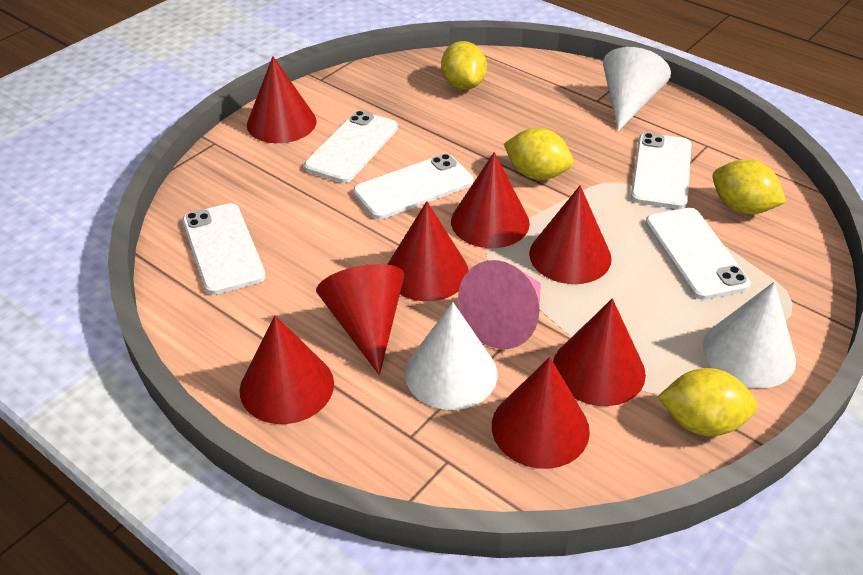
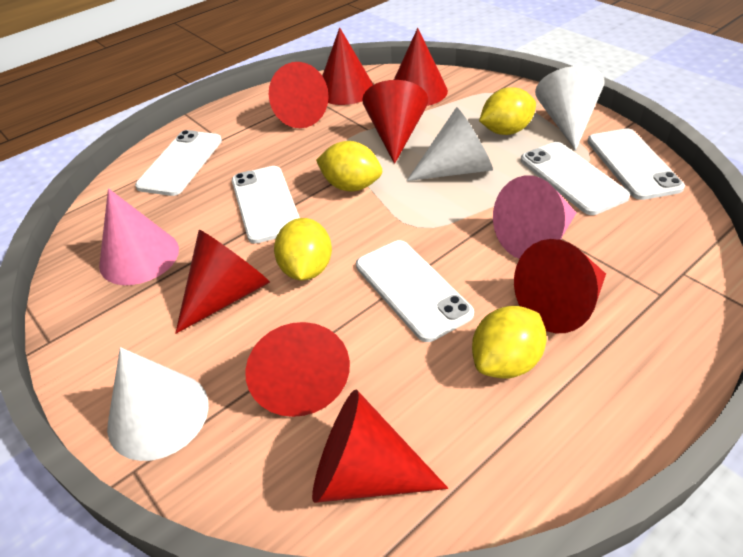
pink cone: 1 -> 2

